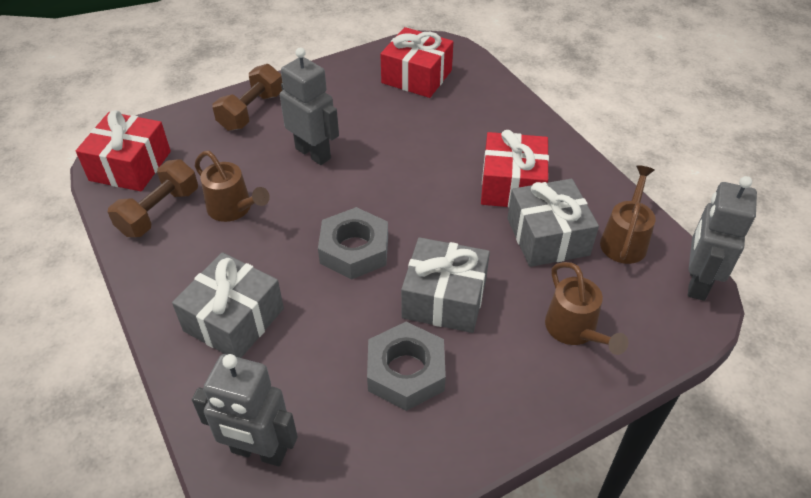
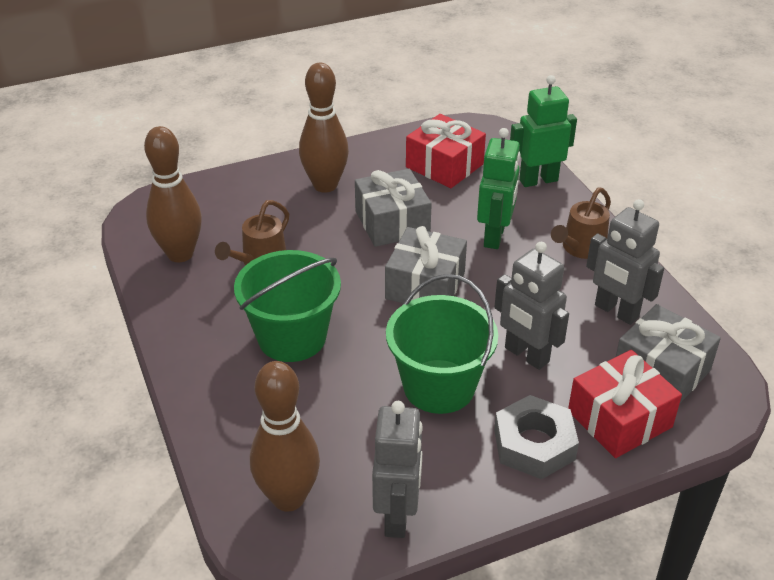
brown bowling pin: 0 -> 3
brown dumbbell: 2 -> 0
brown watering can: 3 -> 2
green bucket: 0 -> 2
green robot: 0 -> 2
grey nut: 2 -> 1
red gift: 3 -> 2

